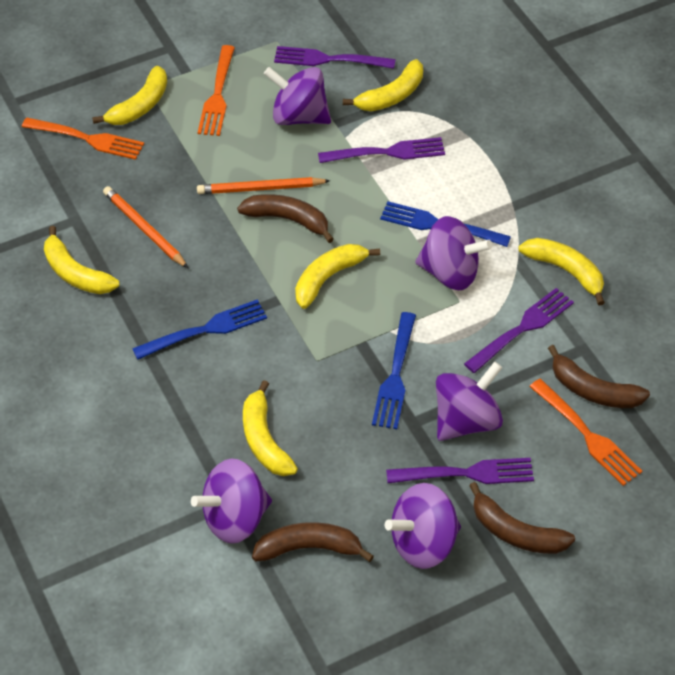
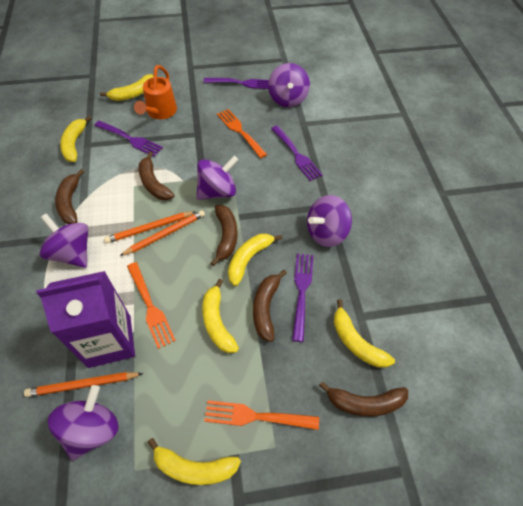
blue fork: 3 -> 0
brown banana: 4 -> 5
orange pencil: 2 -> 3
orange watering can: 0 -> 1
purple carton: 0 -> 1

